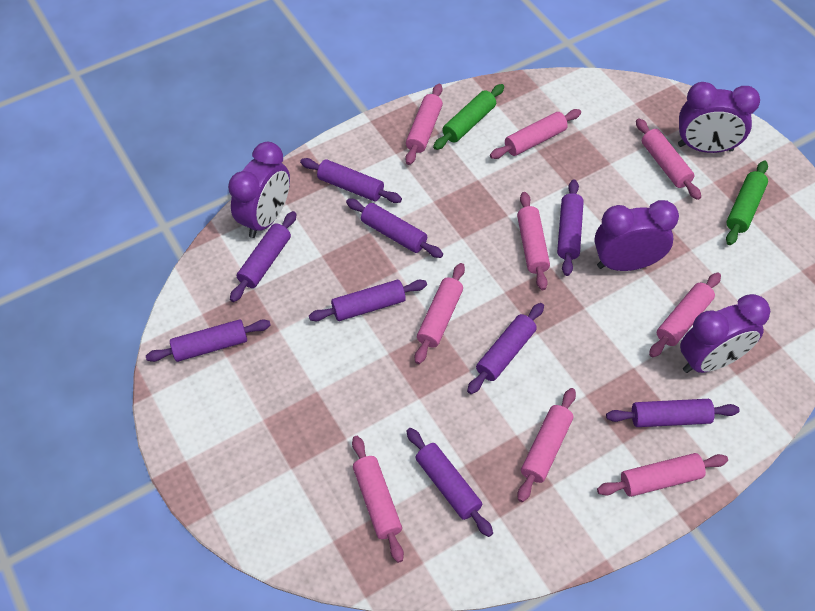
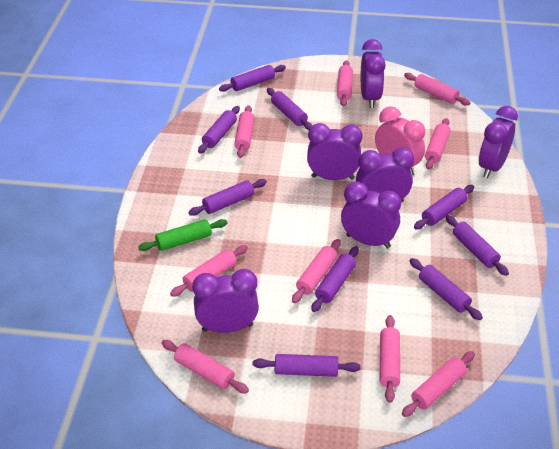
green rolling pin: 2 -> 1
pink clock: 0 -> 1
purple clock: 4 -> 6

